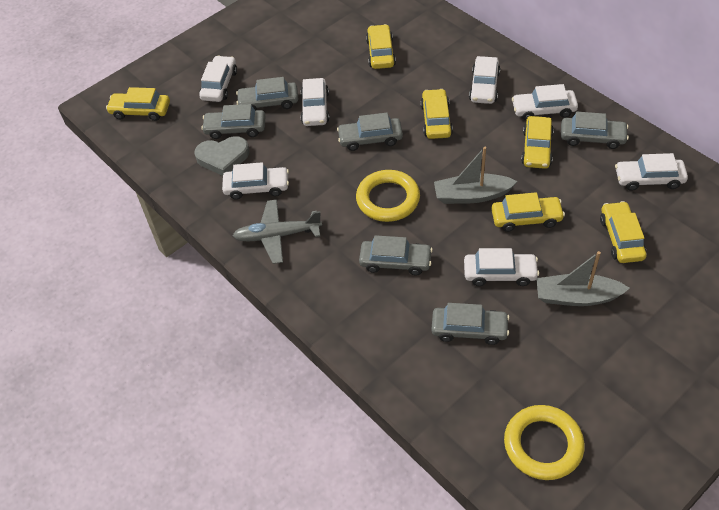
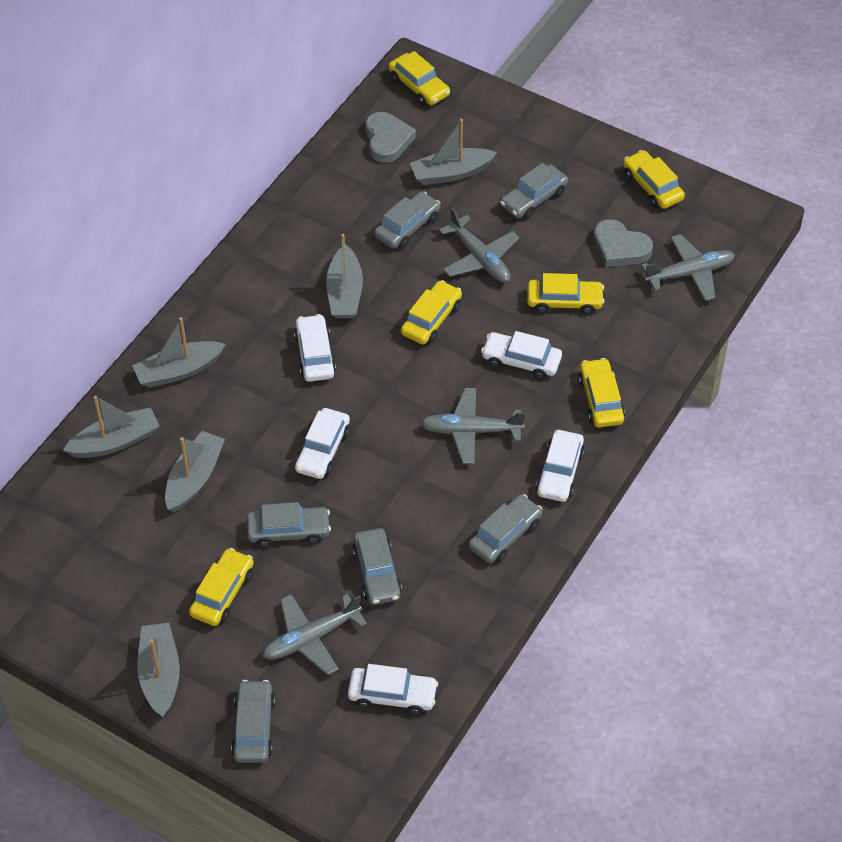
grey boat: 2 -> 6
grey heart: 1 -> 2
grey plane: 1 -> 4
white car: 7 -> 5
yellow ring: 2 -> 0

